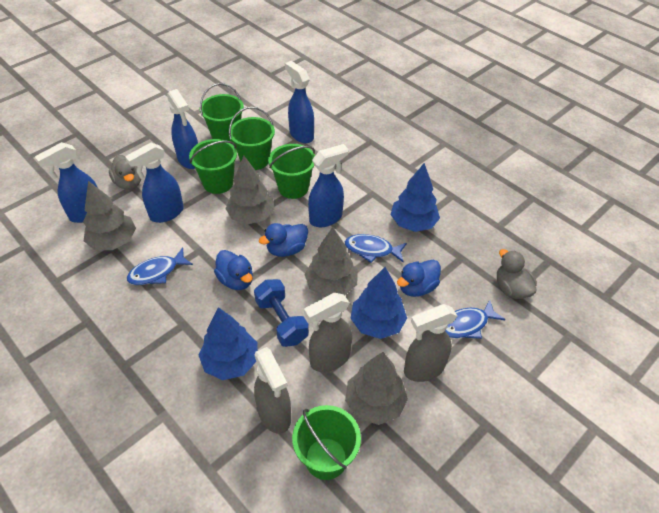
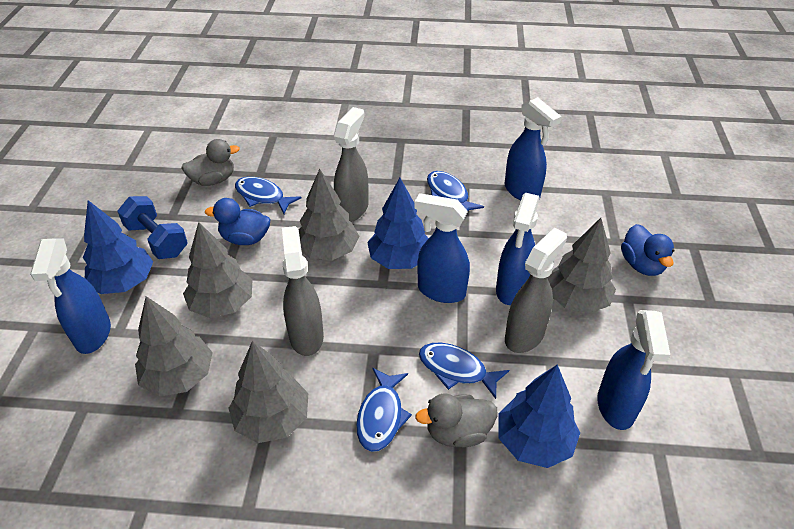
blue duck: 3 -> 2
blue fish: 3 -> 4
green bucket: 5 -> 0
grey tree: 4 -> 5

